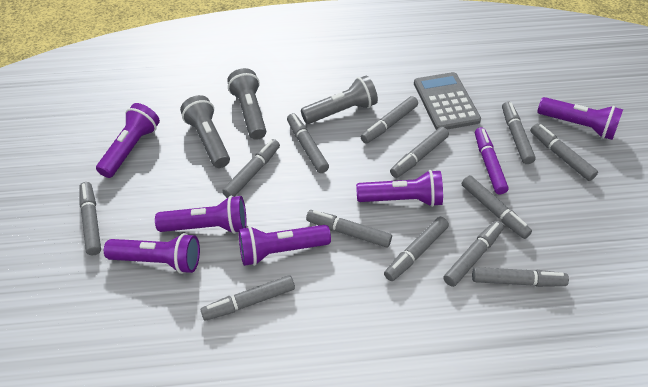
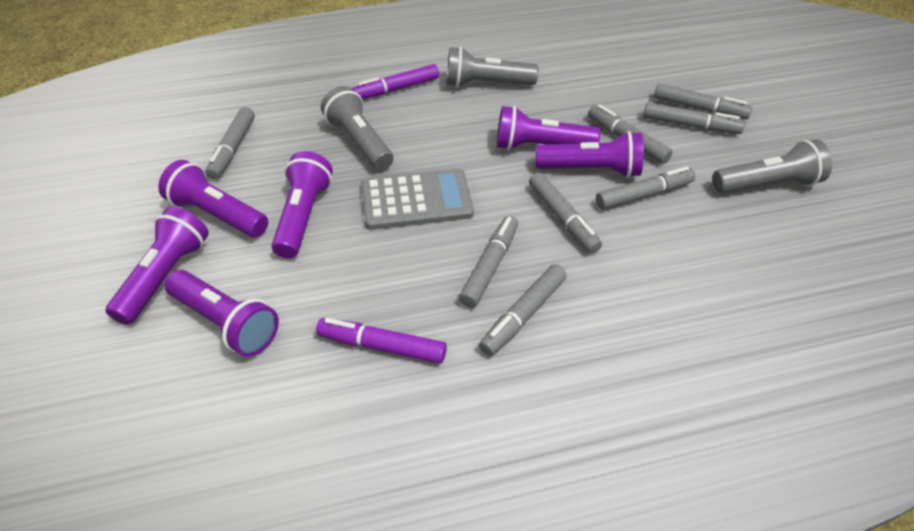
grey marker: 13 -> 8
purple marker: 1 -> 2

